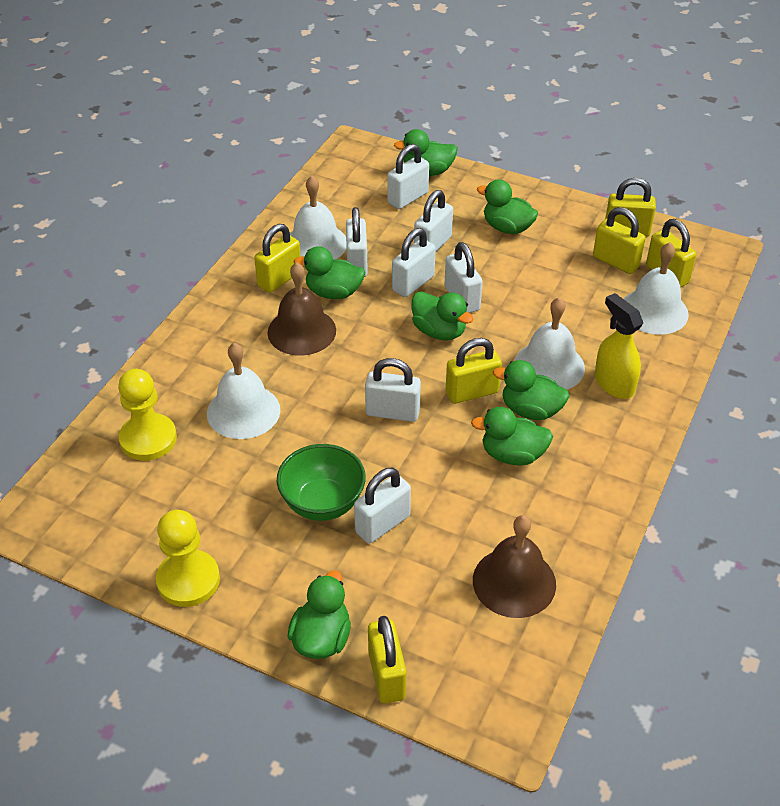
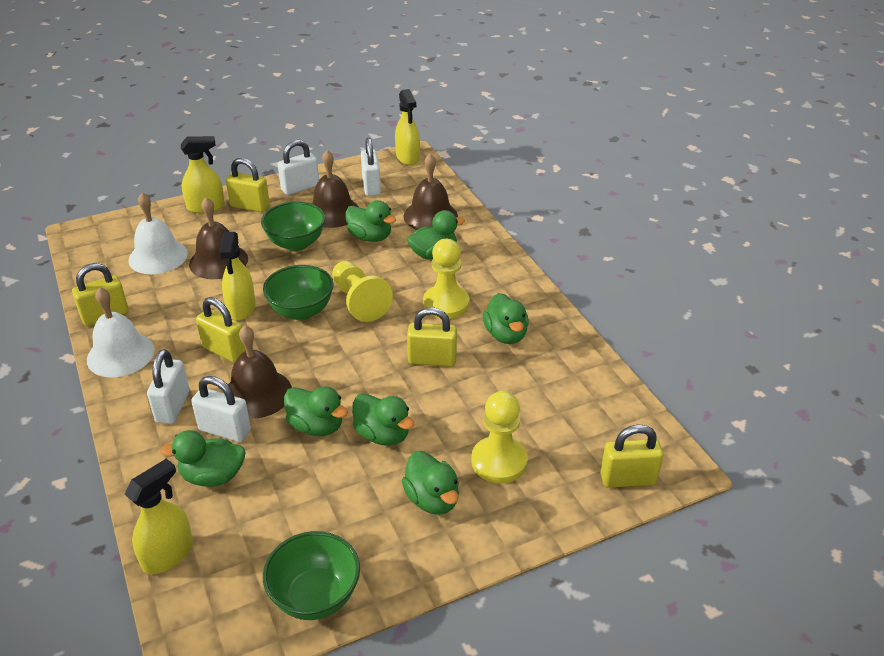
brown bell: 2 -> 4
green bowl: 1 -> 3
white bell: 4 -> 2
white padlock: 7 -> 4
yellow padlock: 6 -> 5
yellow pawn: 2 -> 3
yellow spray bottle: 1 -> 4

